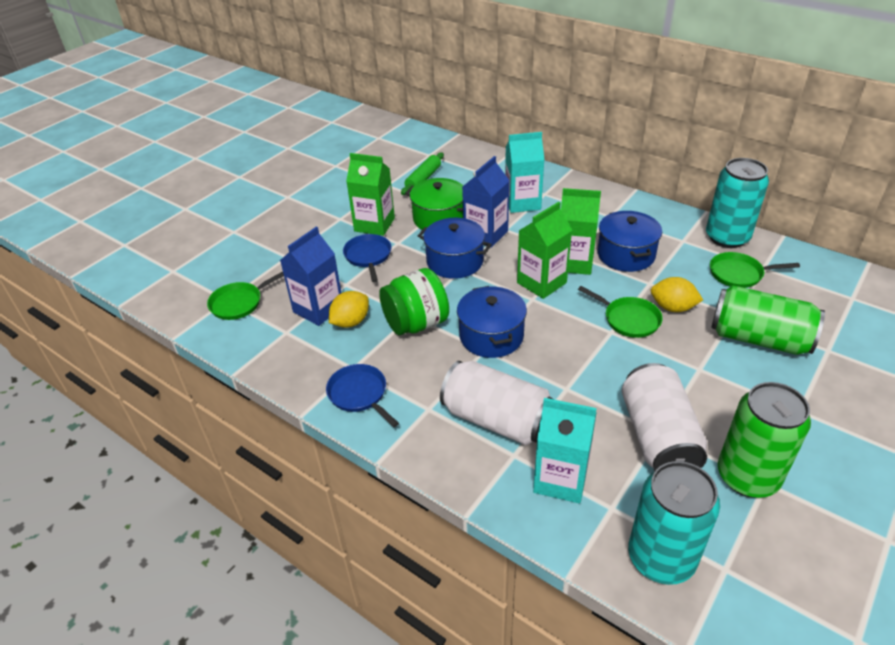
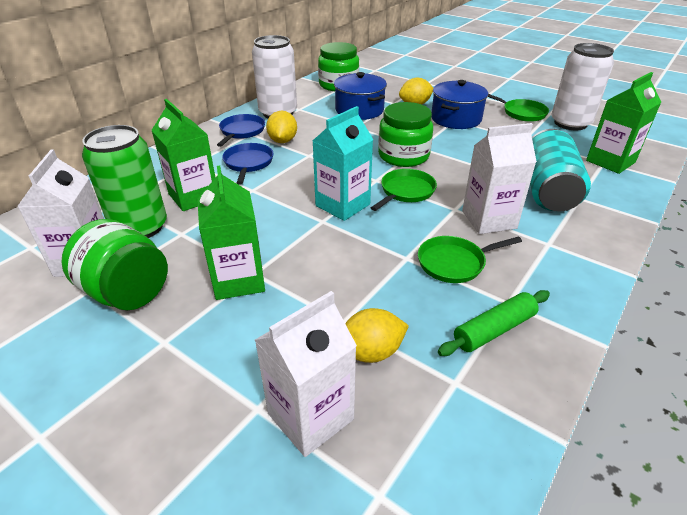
blue carton: 2 -> 0
blue pot: 3 -> 2
green can: 2 -> 1
green jar: 1 -> 3
green pot: 1 -> 0
turquoise can: 2 -> 1
turquoise carton: 2 -> 1
white carton: 0 -> 3
yellow lemon: 2 -> 3

